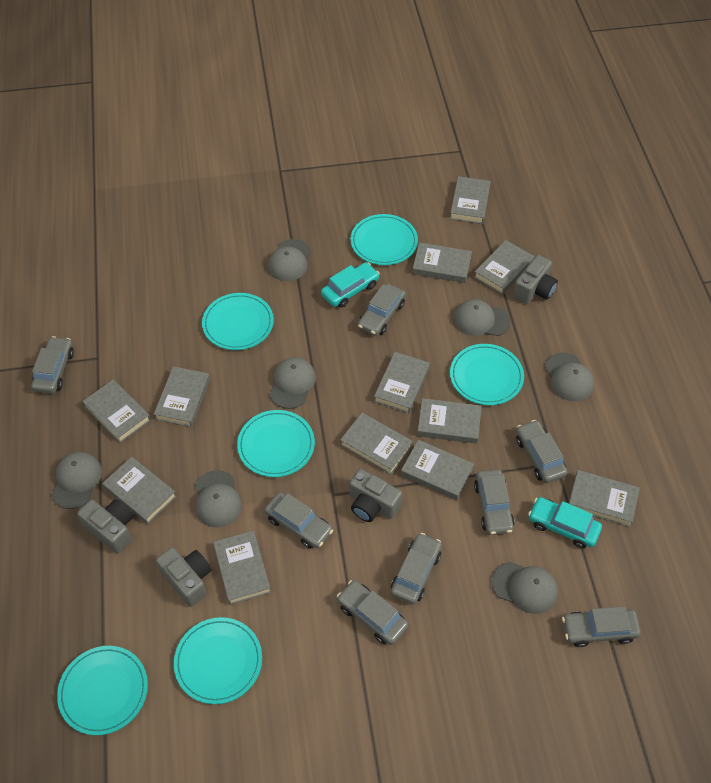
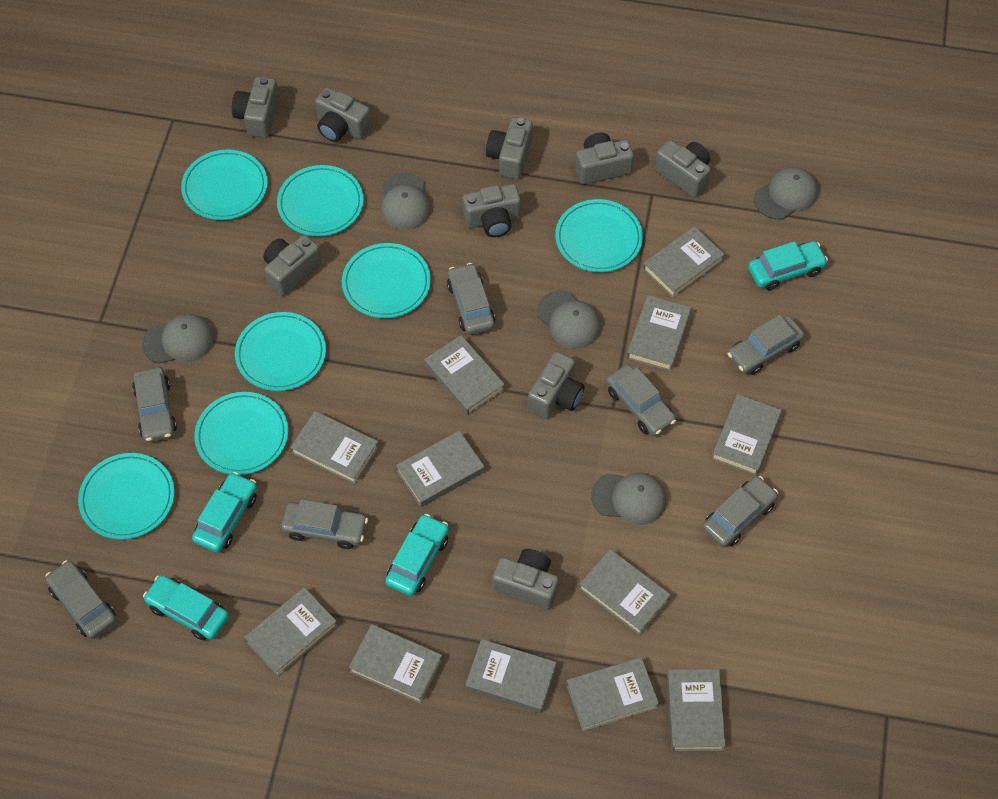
grey camera: 4 -> 9
grey cap: 7 -> 5
grey car: 8 -> 7
turquoise car: 2 -> 4
turquoise plate: 6 -> 7

